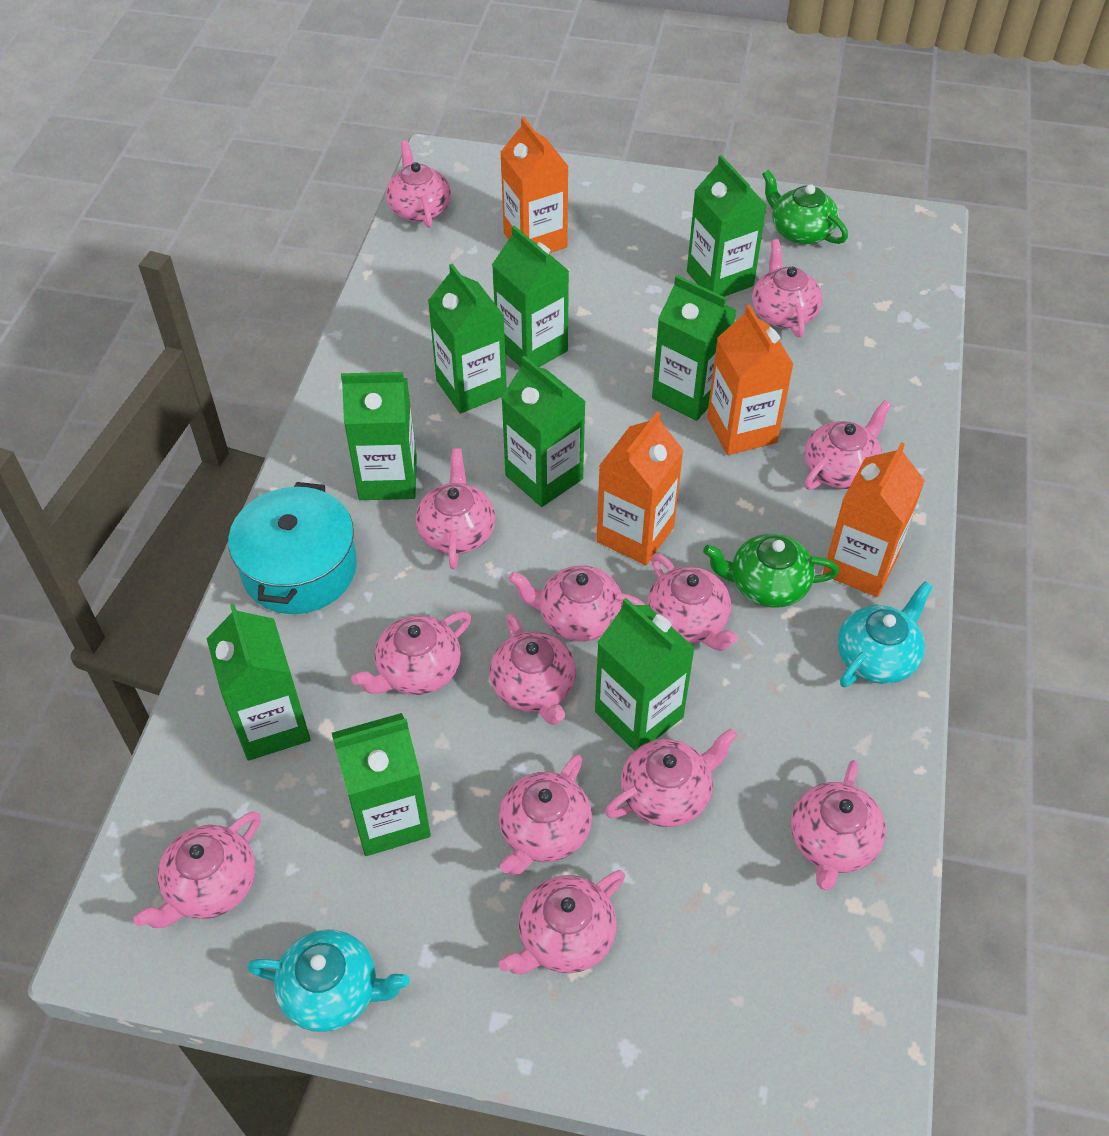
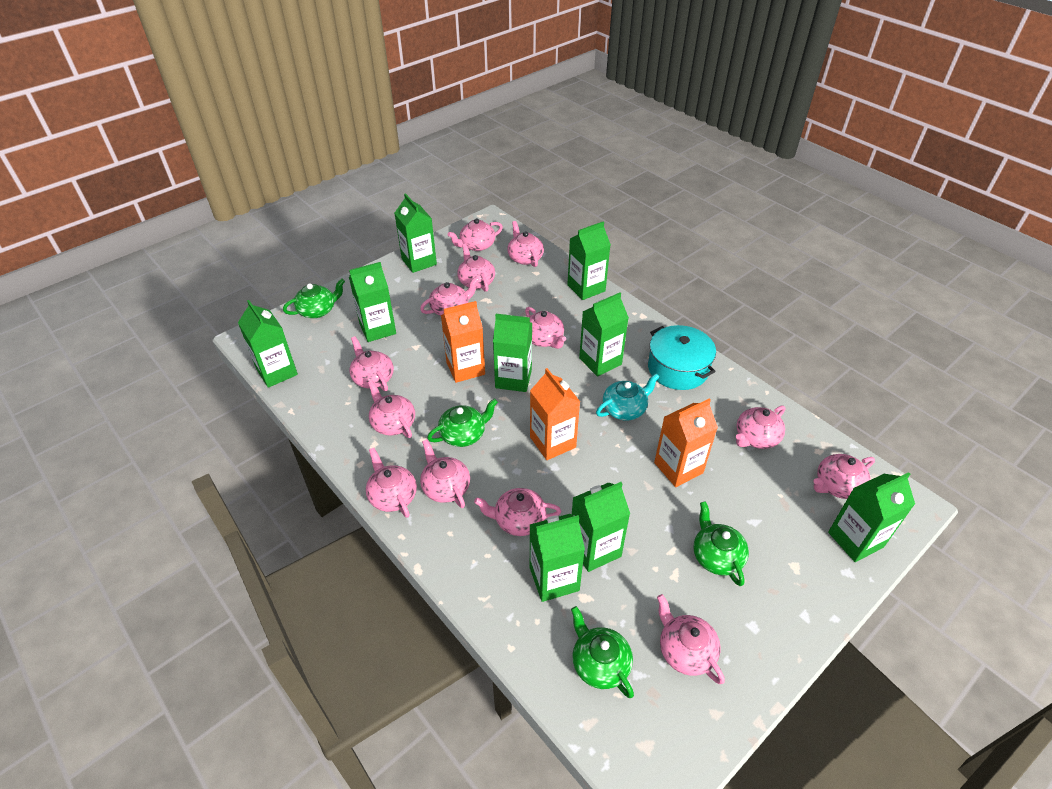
green teapot: 2 -> 4
orange carton: 4 -> 3
turquoise teapot: 2 -> 1

